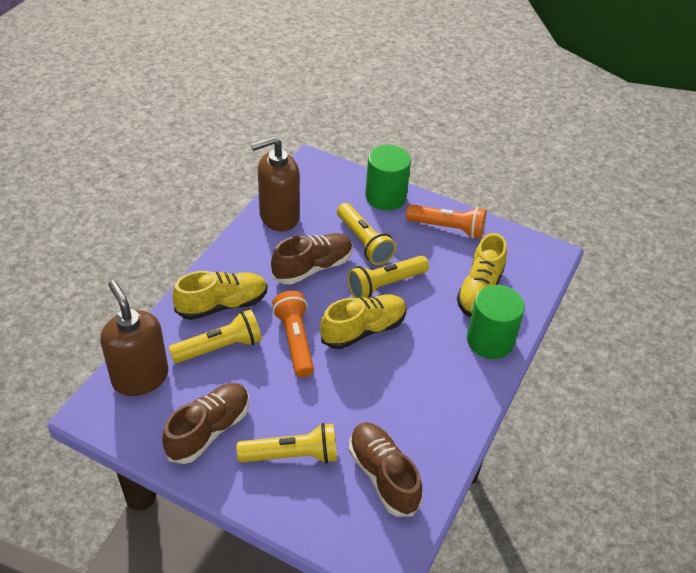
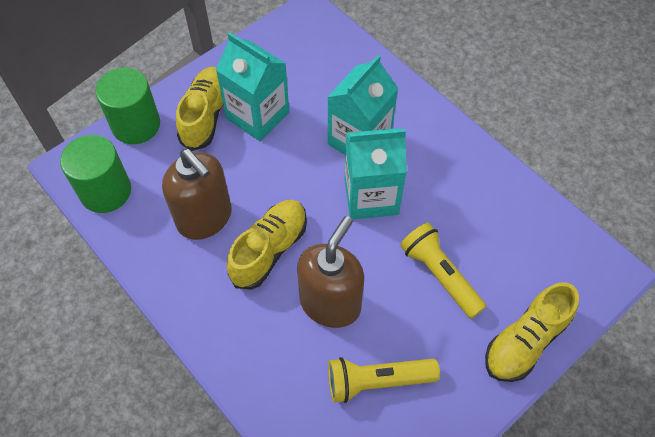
brown shoe: 3 -> 0
orange flashlight: 2 -> 0
turquoise carton: 0 -> 3
yellow flashlight: 4 -> 2

